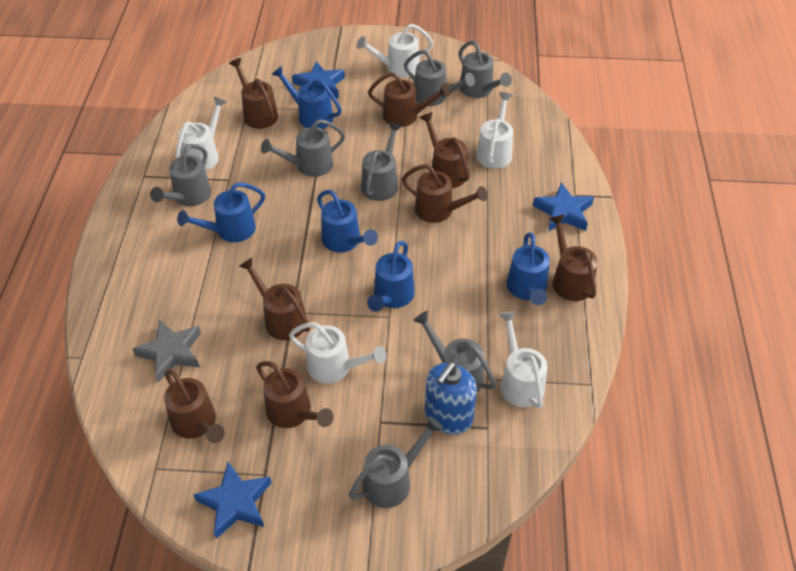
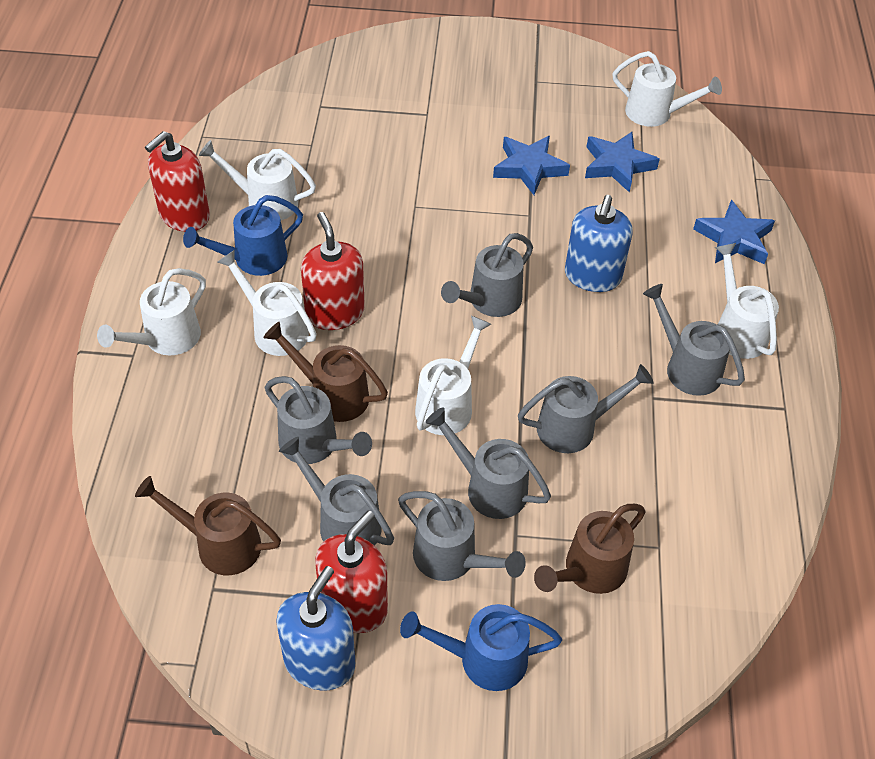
blue soap dispenser: 1 -> 2
blue watering can: 5 -> 2
brown watering can: 8 -> 3
grey star: 1 -> 0
red soap dispenser: 0 -> 3
white watering can: 5 -> 6

